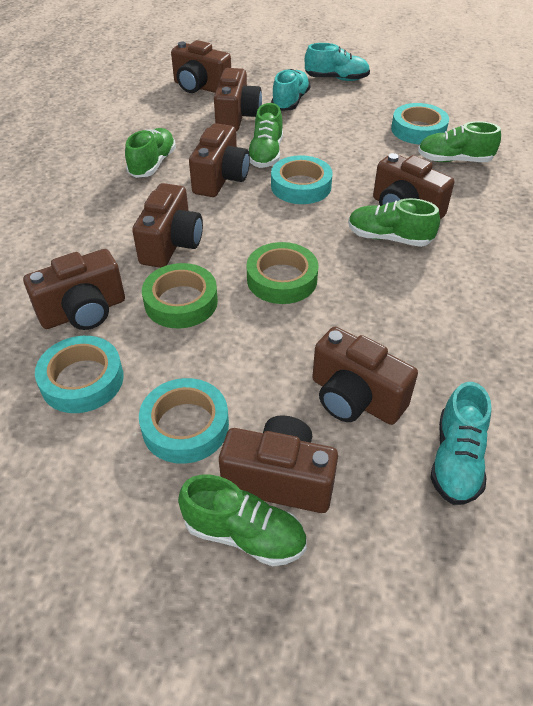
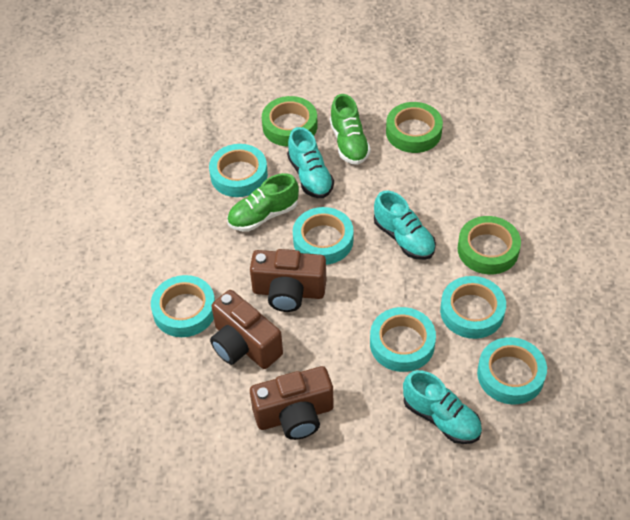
brown camera: 8 -> 3
green shoe: 5 -> 2
green tape: 2 -> 3
turquoise tape: 4 -> 6

